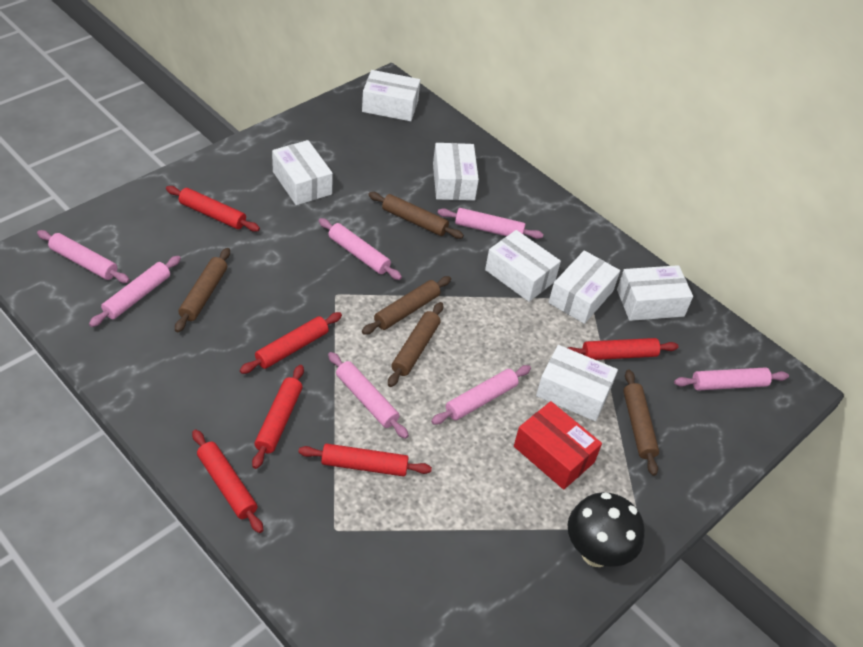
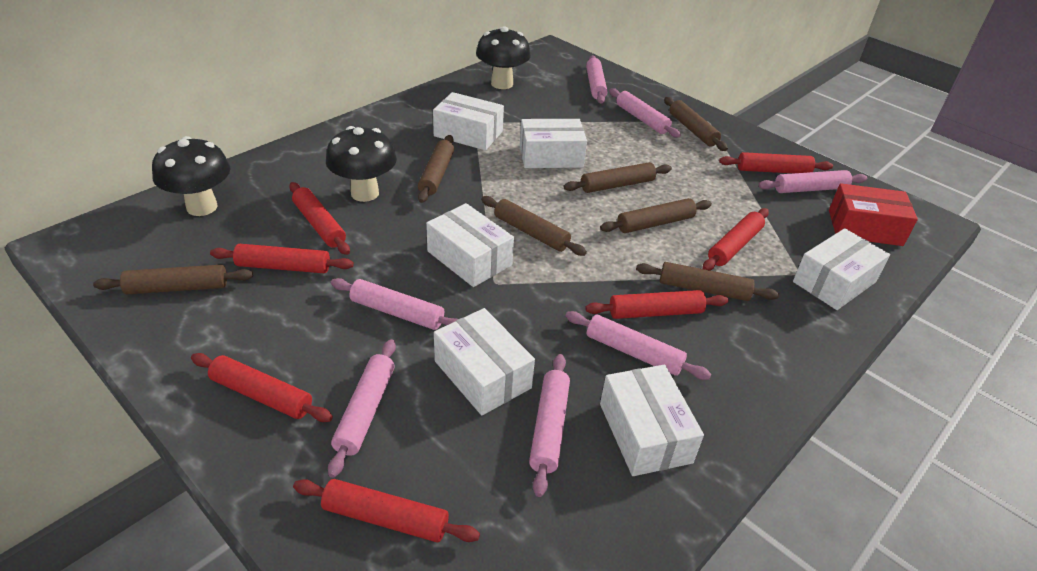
black mushroom: 1 -> 3
brown rolling pin: 5 -> 7
red rolling pin: 6 -> 7
white box: 7 -> 6

